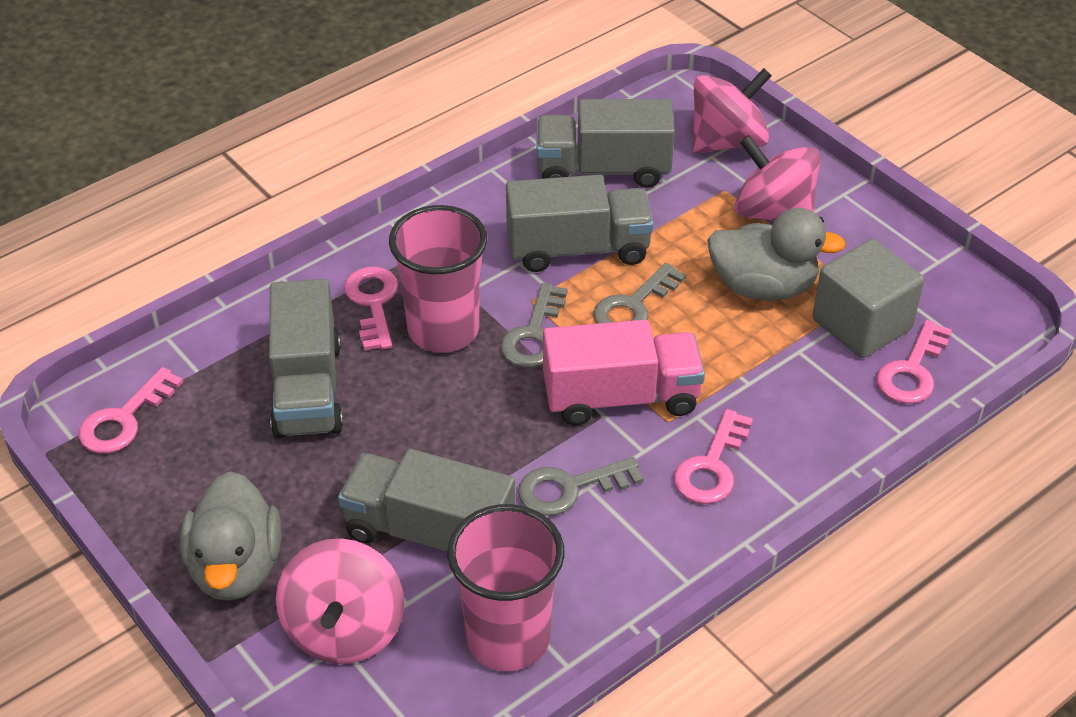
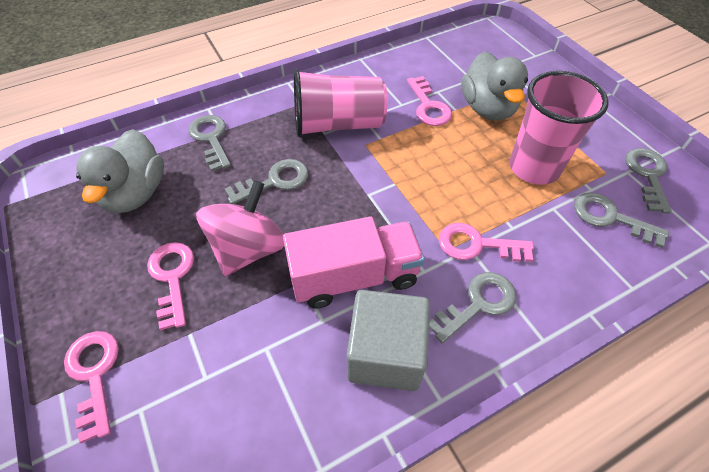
grey key: 3 -> 5
grey truck: 4 -> 0
pink spinning top: 3 -> 1

